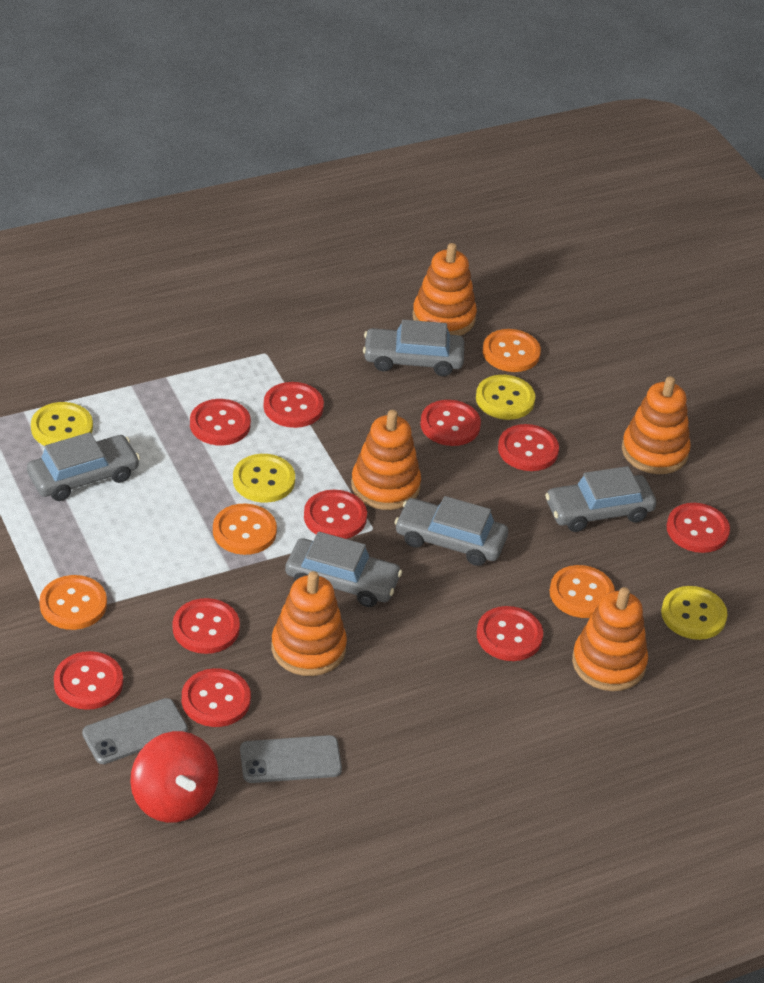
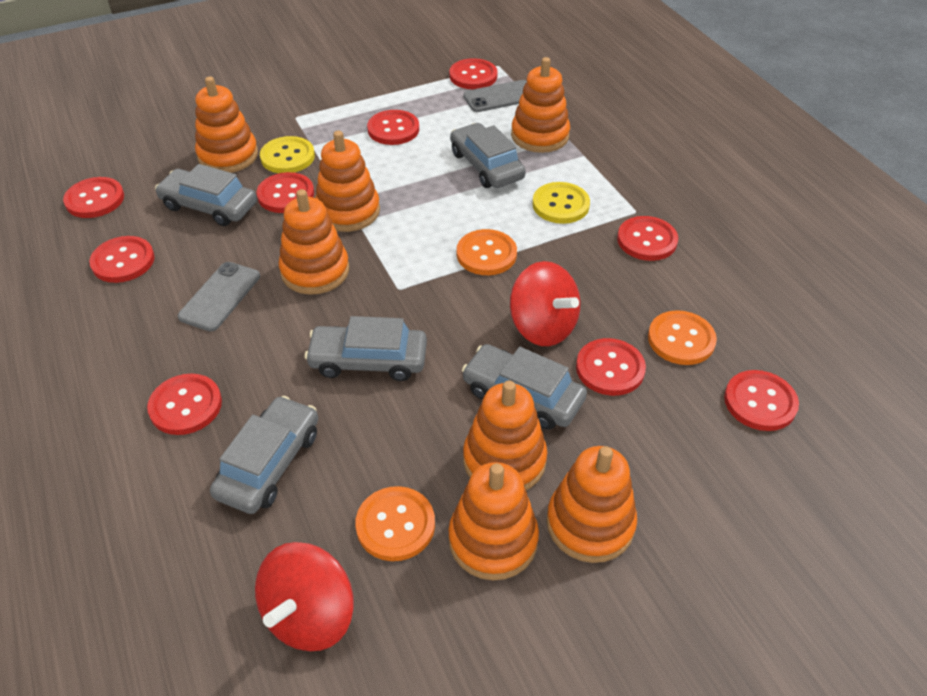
orange button: 4 -> 3
orange stacking toy: 5 -> 7
red button: 10 -> 9
red spinning top: 1 -> 2
yellow button: 4 -> 2

